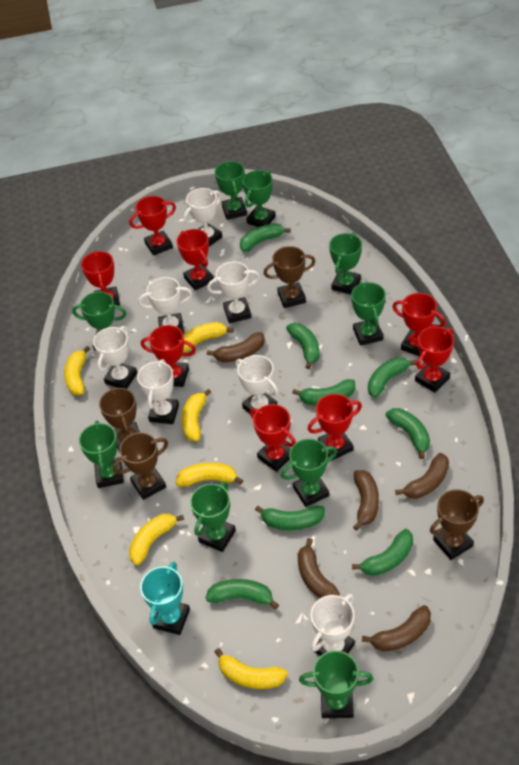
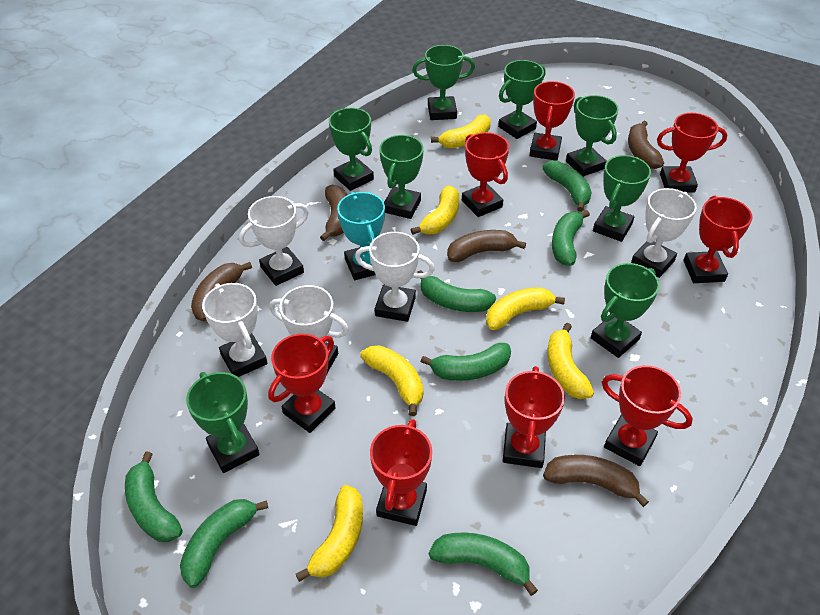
brown trophy: 4 -> 0
green banana: 8 -> 7
green trophy: 9 -> 8
white trophy: 7 -> 5

